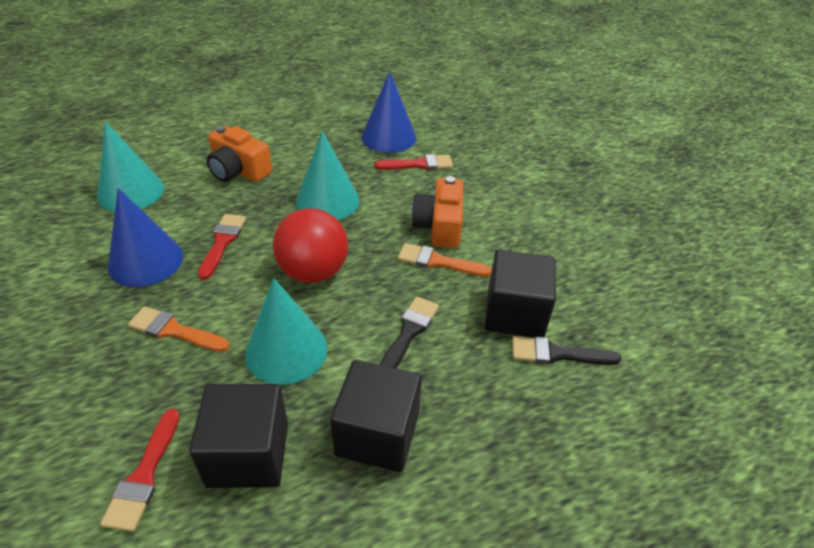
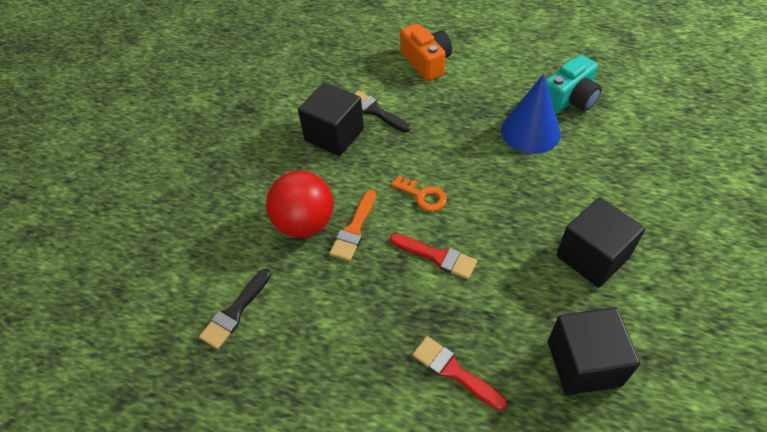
blue cone: 2 -> 1
orange brush: 2 -> 1
orange camera: 2 -> 1
orange key: 0 -> 1
red brush: 3 -> 2
turquoise camera: 0 -> 1
turquoise cone: 3 -> 0

